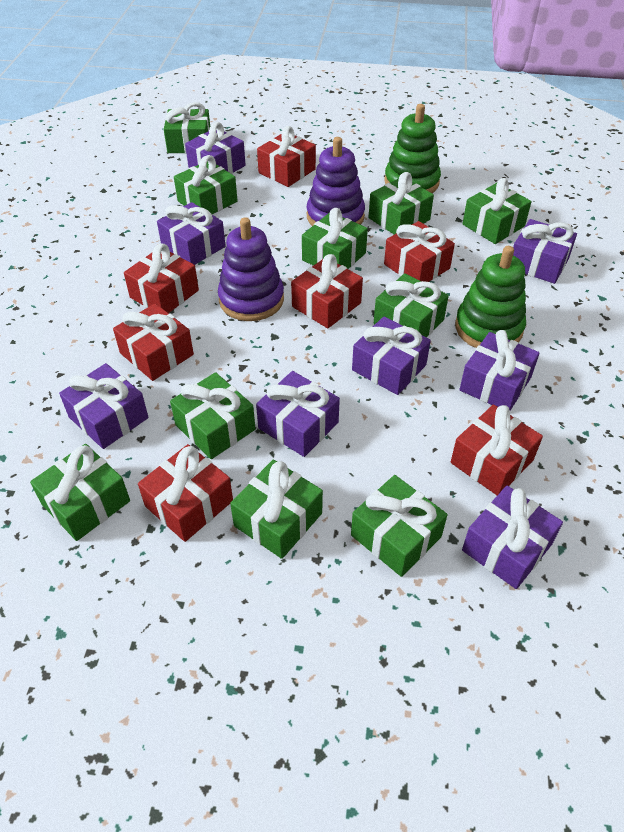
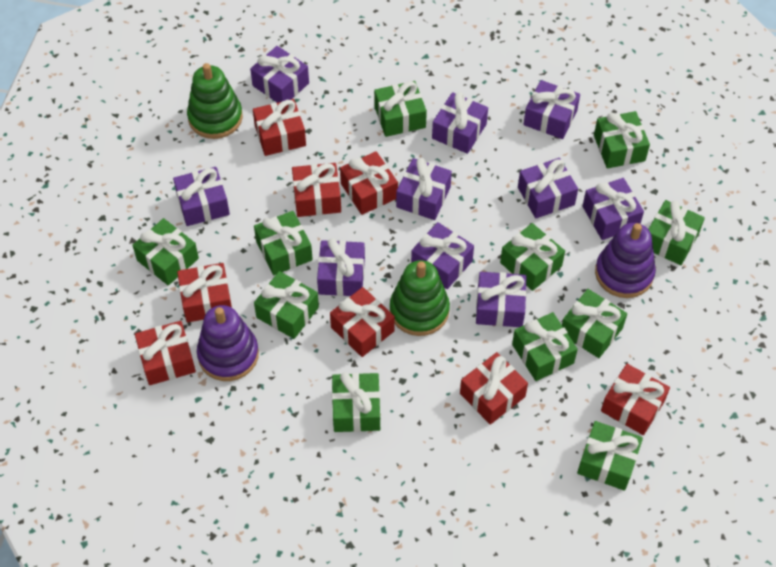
green gift: 10 -> 11
purple gift: 8 -> 10
red gift: 7 -> 8

